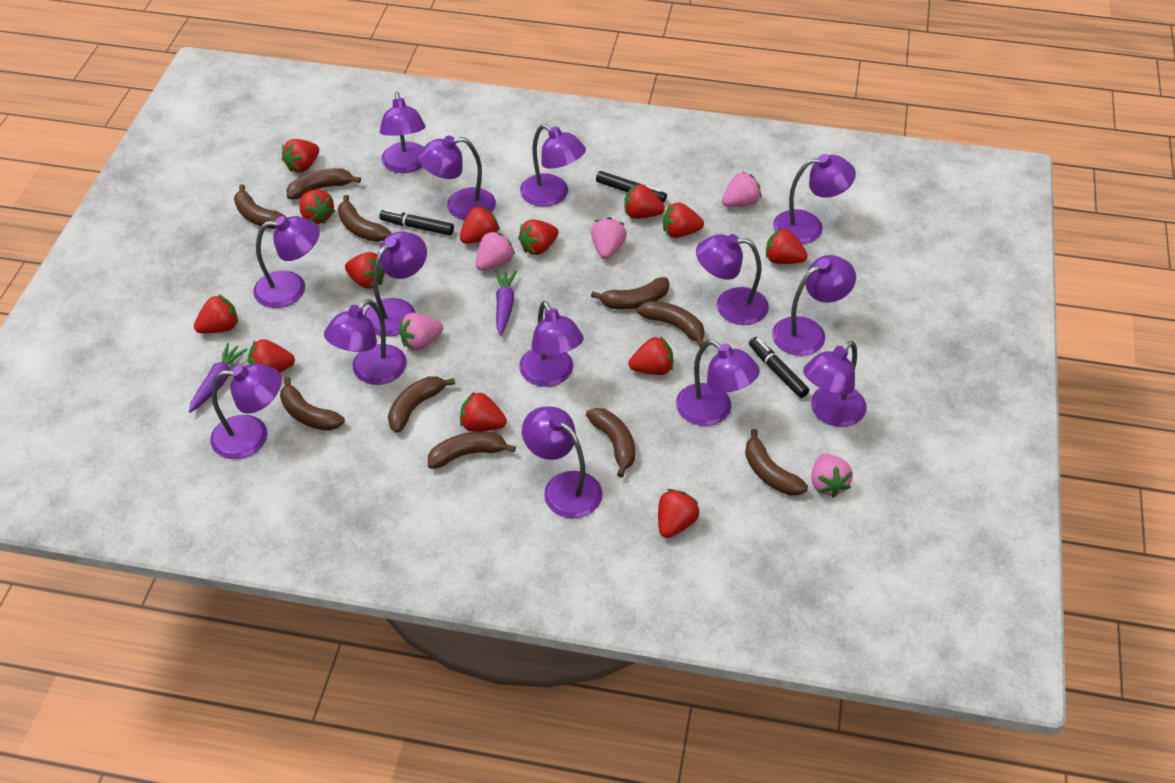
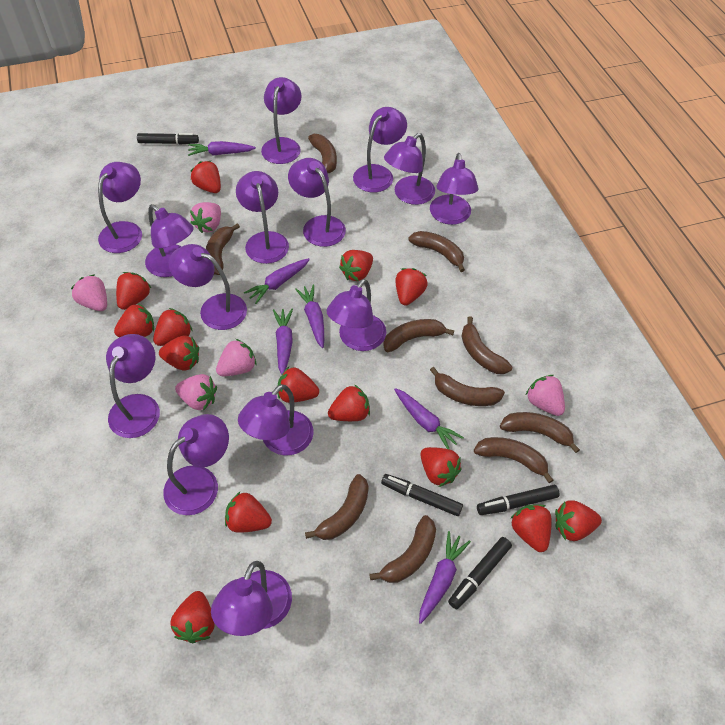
black marker: 3 -> 4
purple carrot: 2 -> 6
red strawberry: 13 -> 14

